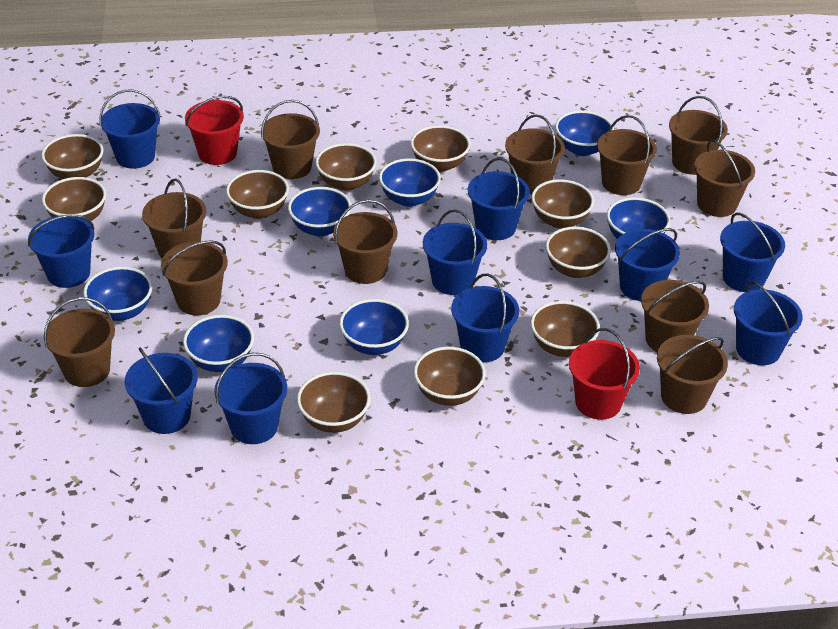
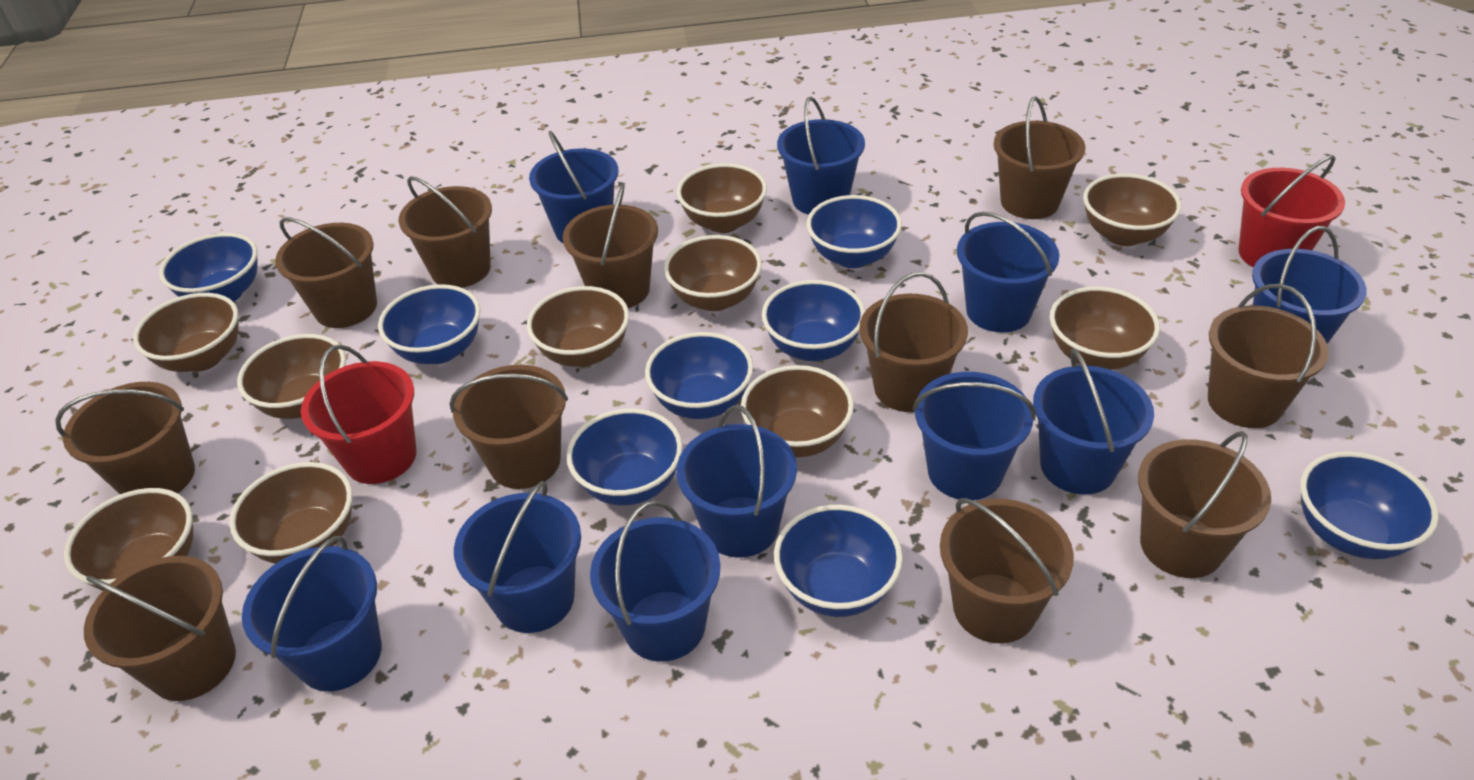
blue bowl: 7 -> 8

